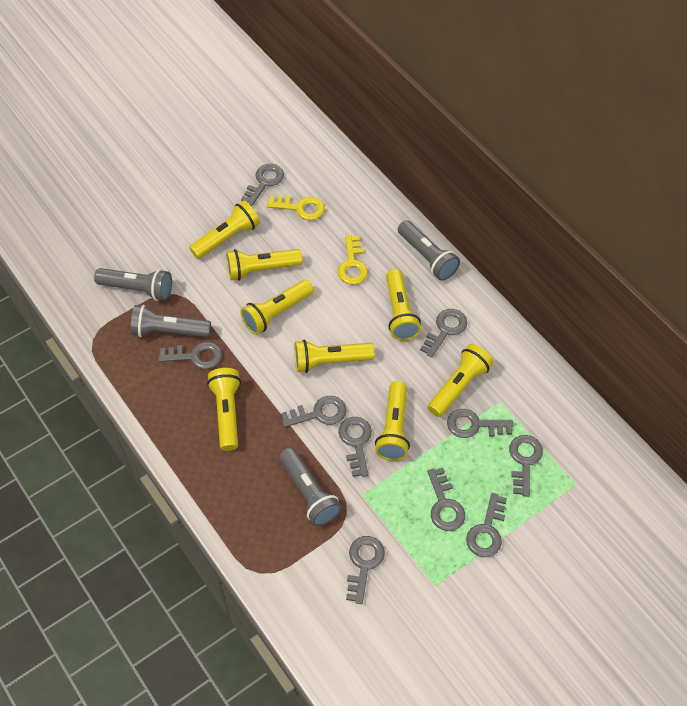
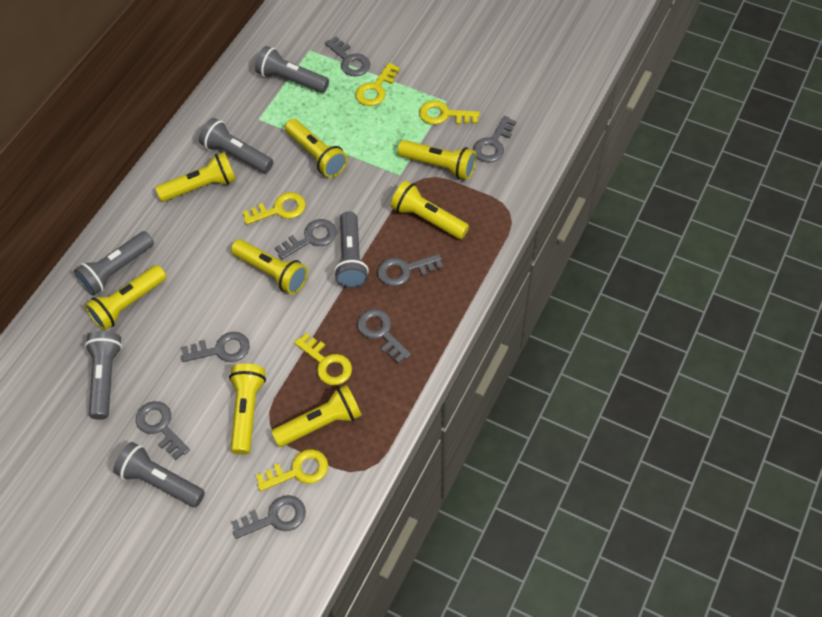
grey flashlight: 4 -> 6
grey key: 10 -> 8
yellow key: 2 -> 5

